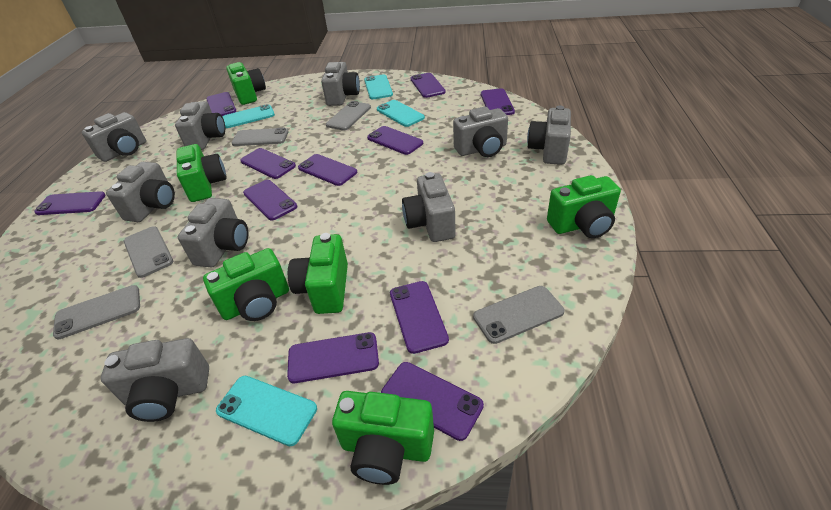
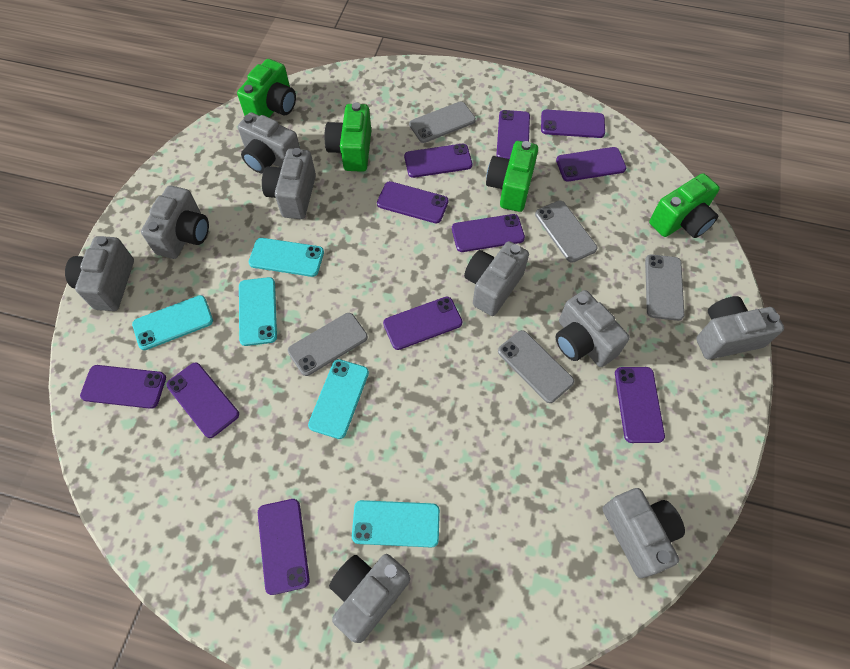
green camera: 6 -> 4
turquoise phone: 4 -> 5

